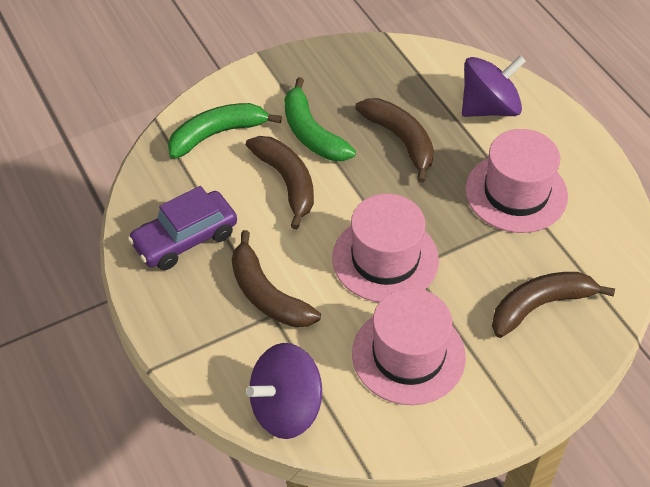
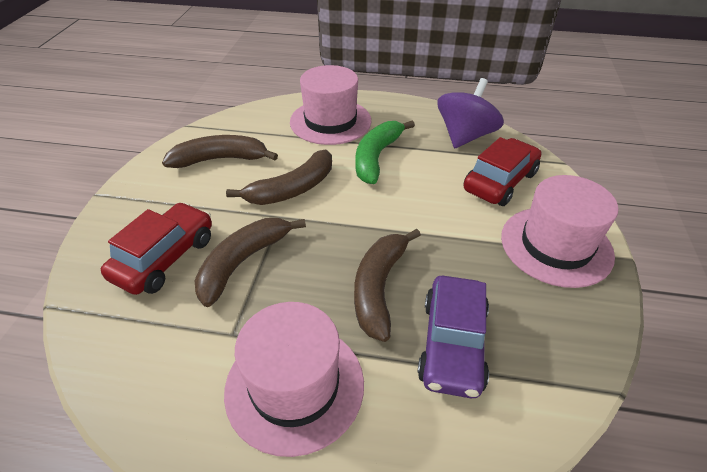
green banana: 2 -> 1
purple spinning top: 2 -> 1
red car: 0 -> 2

